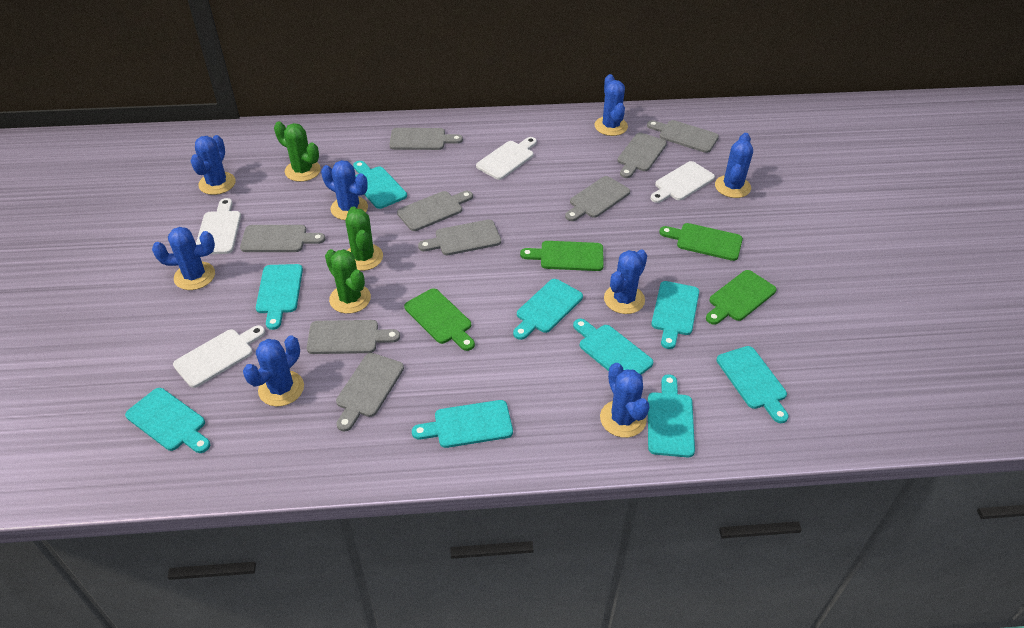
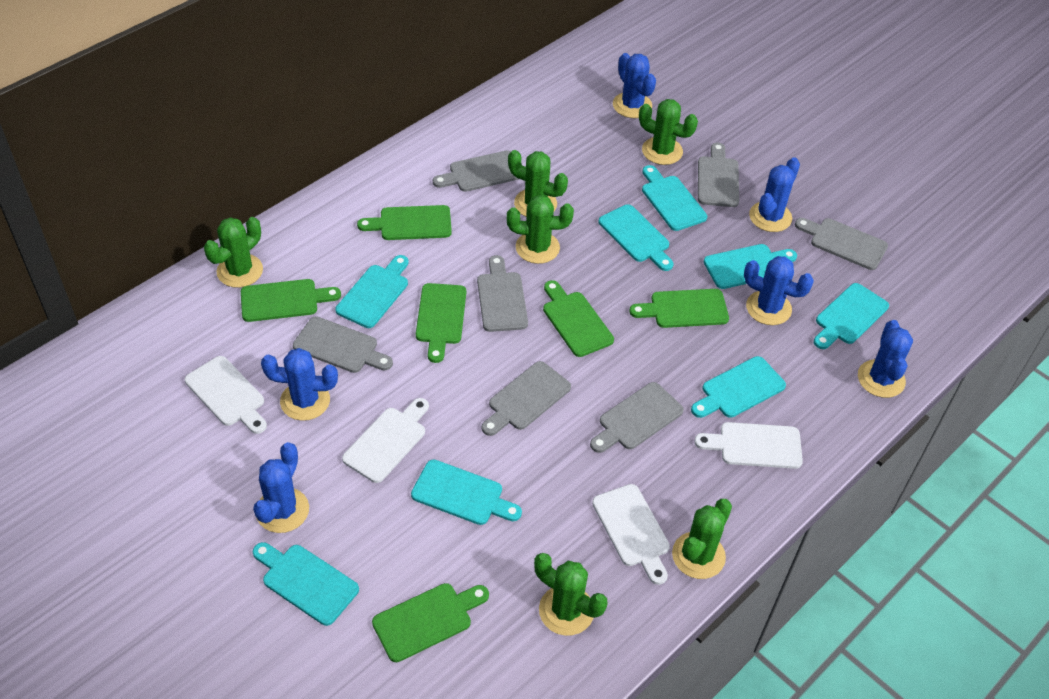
blue cactus: 8 -> 6
green cactus: 3 -> 6
green cutting board: 4 -> 6
grey cutting board: 9 -> 7
turquoise cutting board: 9 -> 8

